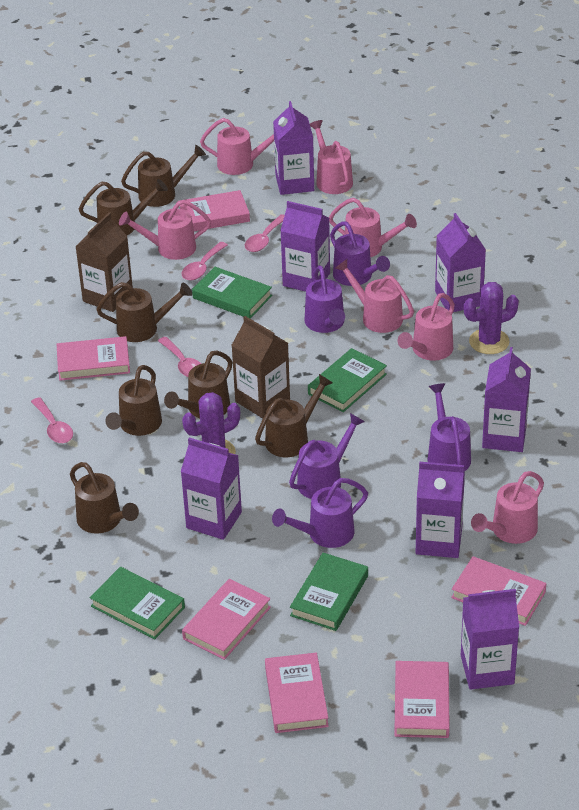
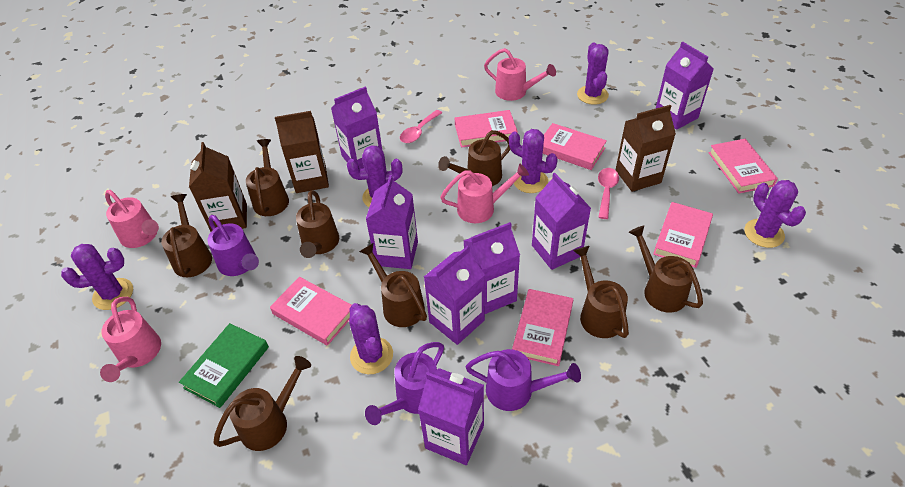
brown carton: 2 -> 3
brown watering can: 7 -> 8
green book: 4 -> 1
pink spoon: 4 -> 2
pink watering can: 7 -> 4
purple cactus: 2 -> 6
purple watering can: 5 -> 3

